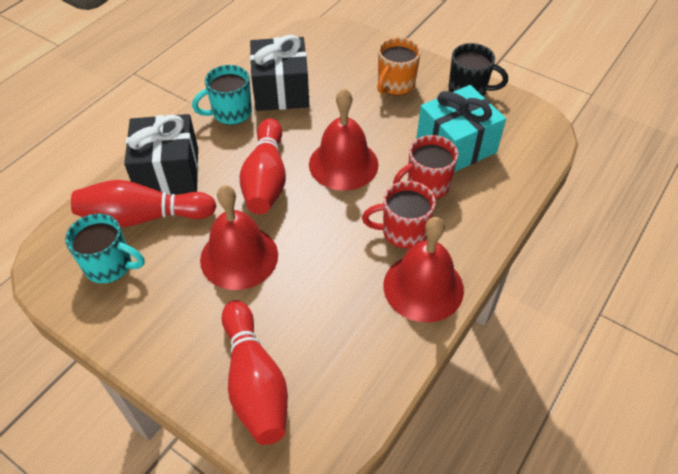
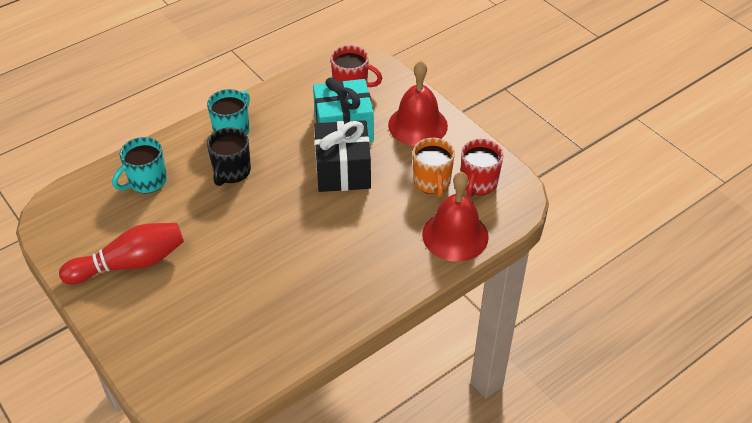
black gift: 2 -> 1
red bell: 3 -> 2
red bowling pin: 3 -> 1

